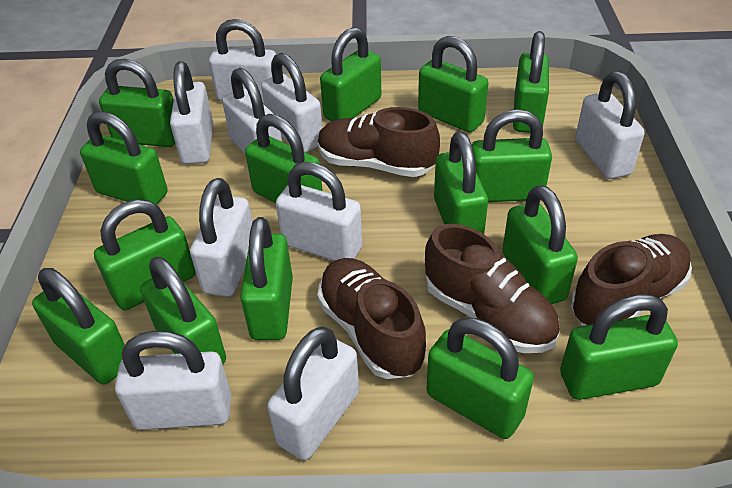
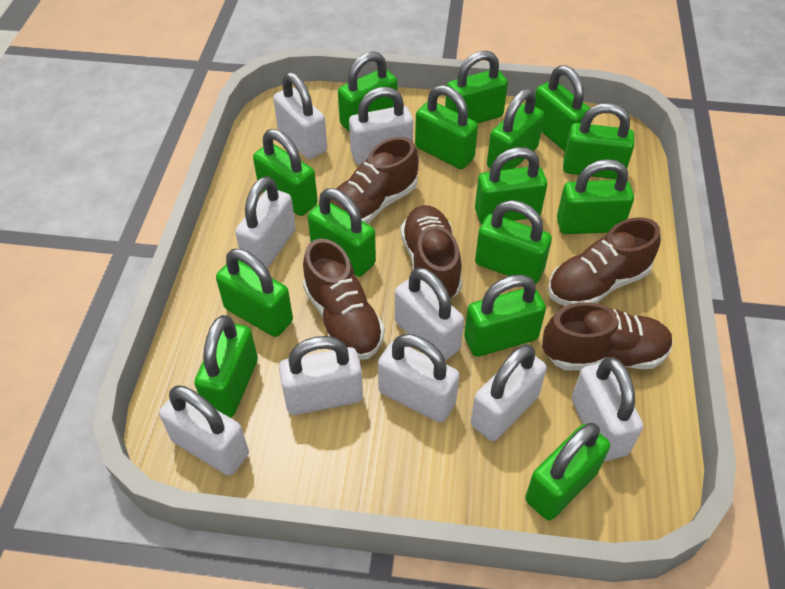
brown shoe: 4 -> 5

